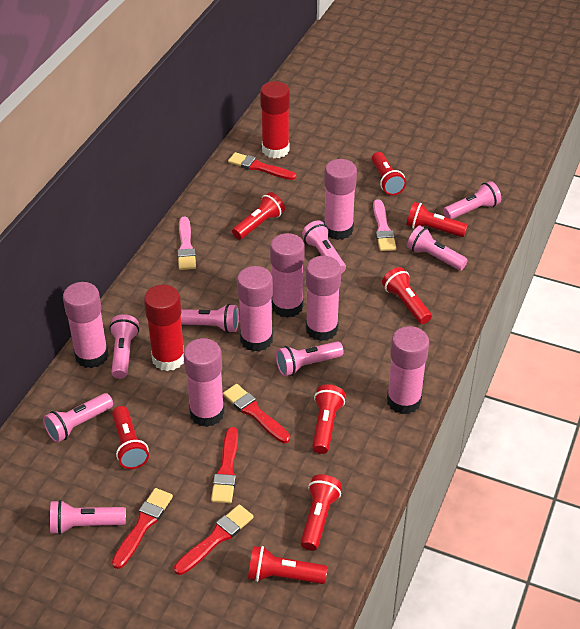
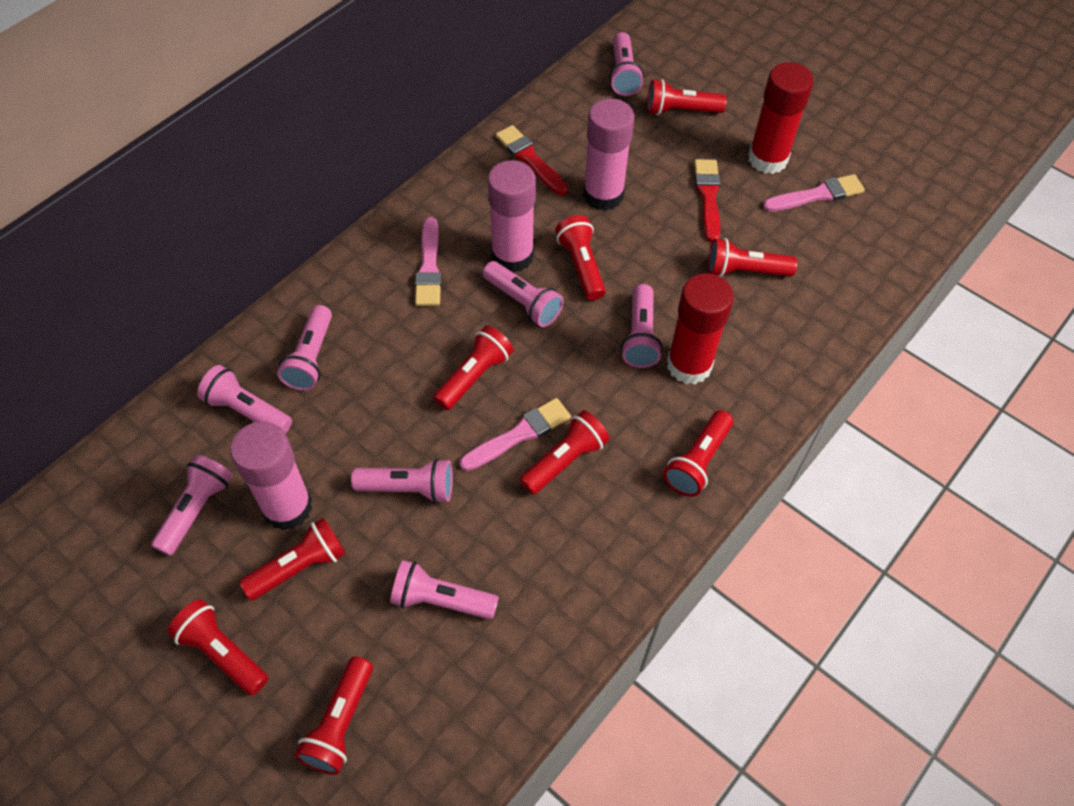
pink brush: 2 -> 3
pink glue stick: 7 -> 3
red brush: 5 -> 2
red flashlight: 8 -> 9

